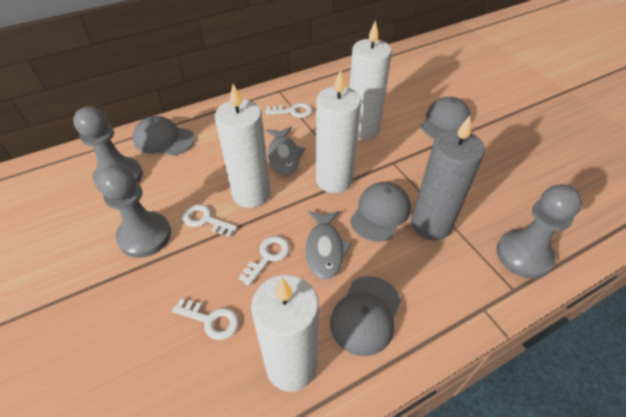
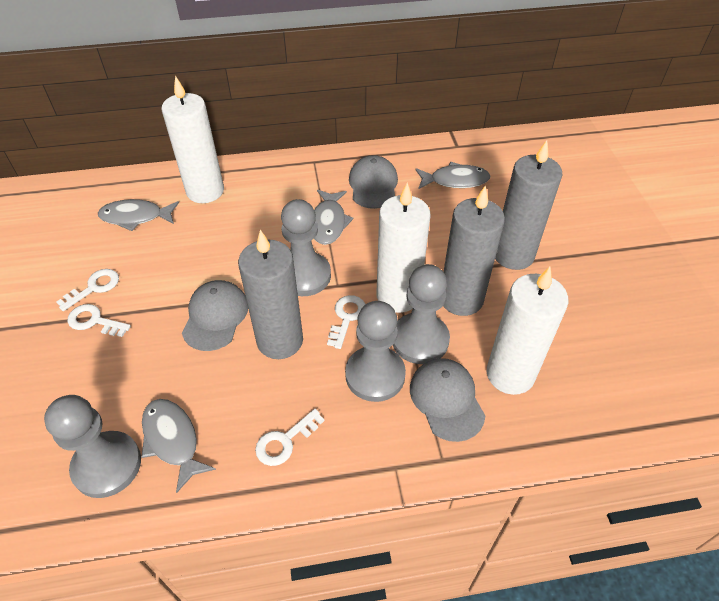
grey candle: 1 -> 3
grey cap: 4 -> 3
grey fish: 2 -> 4
grey pawn: 3 -> 4
white candle: 4 -> 3

